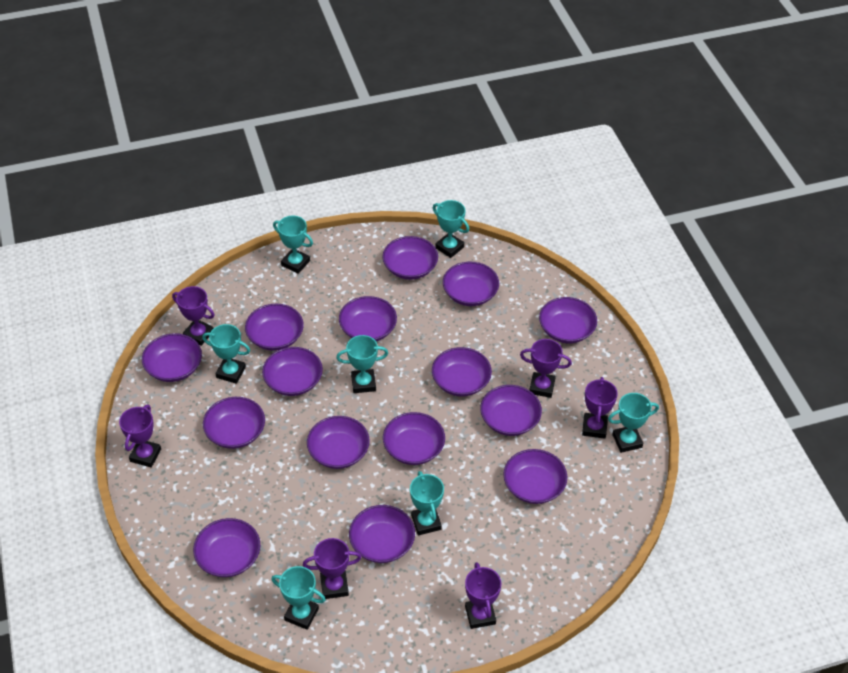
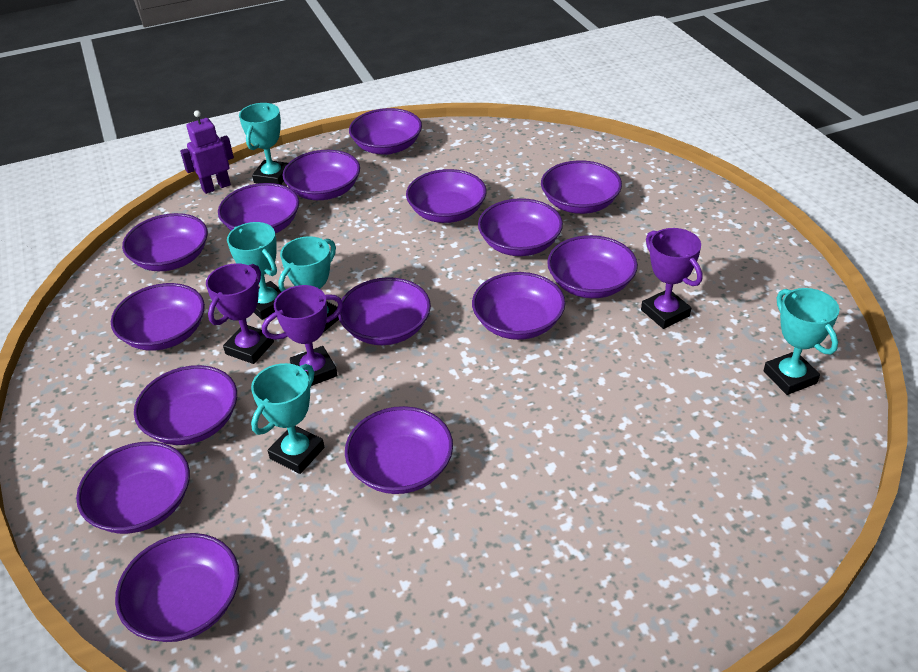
purple robot: 0 -> 1
purple trophy: 6 -> 3
turquoise trophy: 7 -> 5

